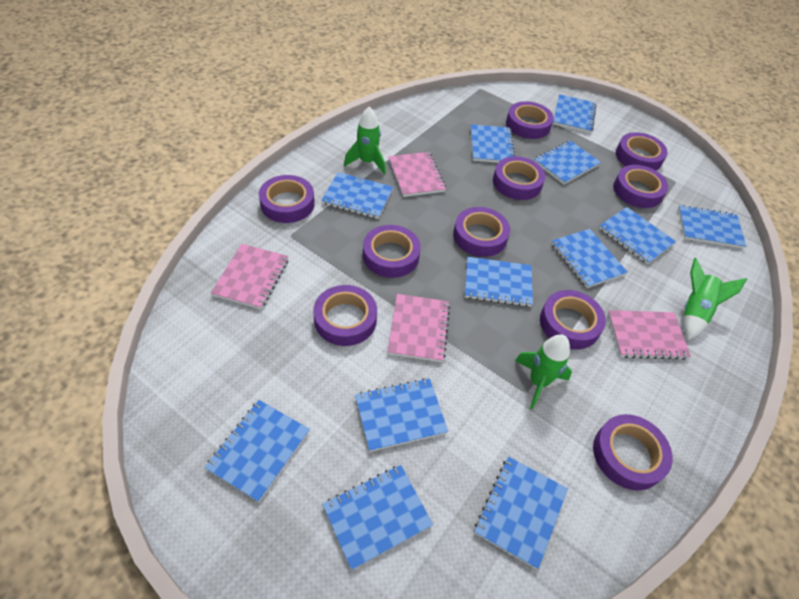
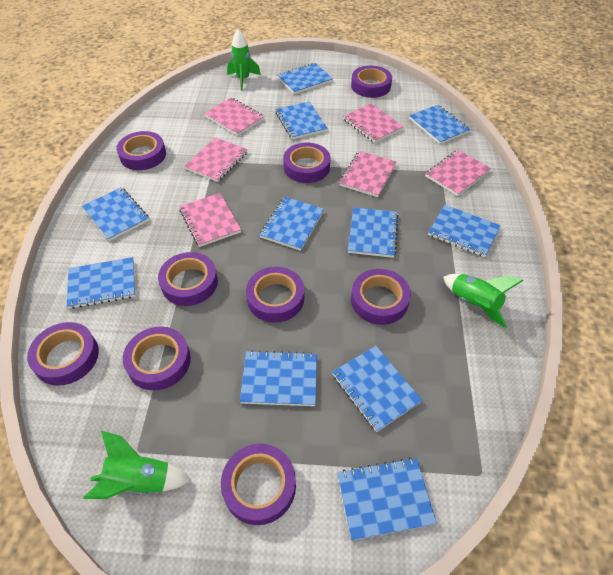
blue notebook: 12 -> 11
pink notebook: 4 -> 6
purple tape: 10 -> 9

